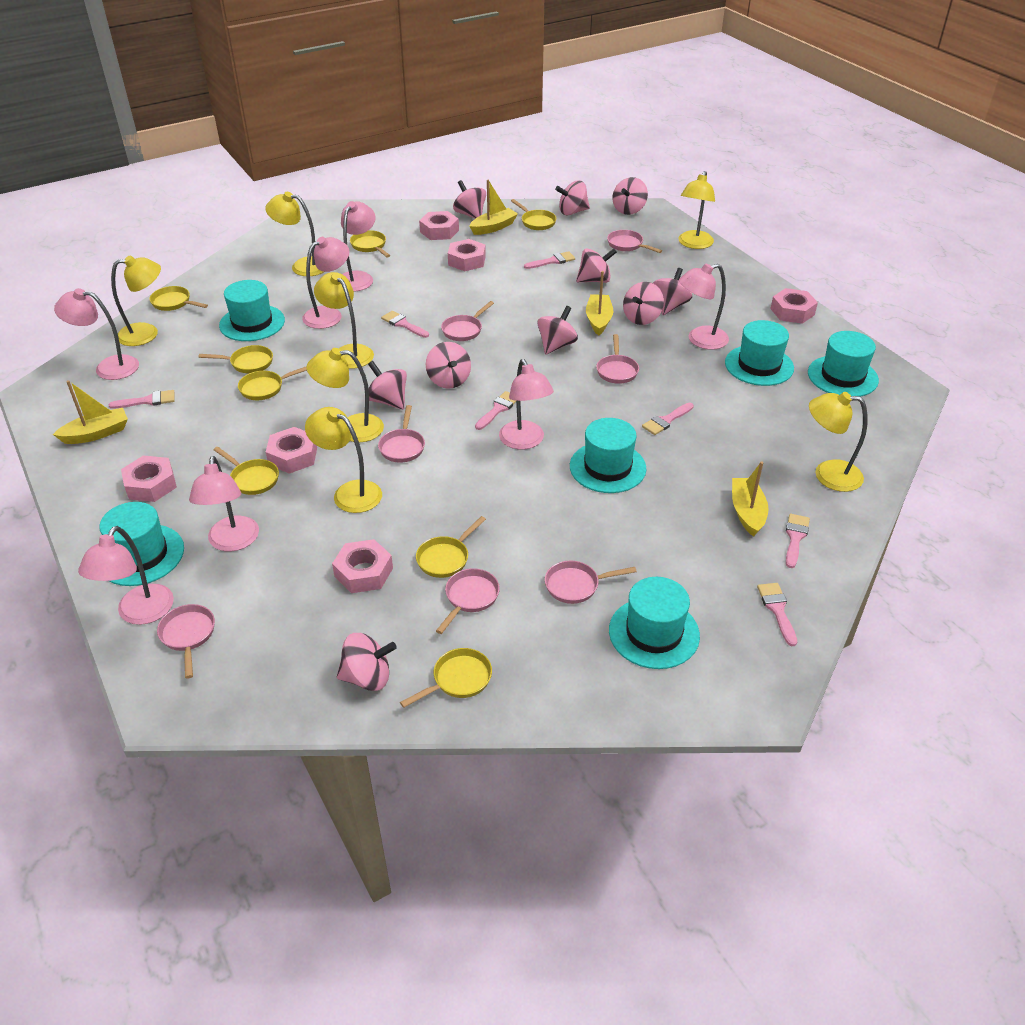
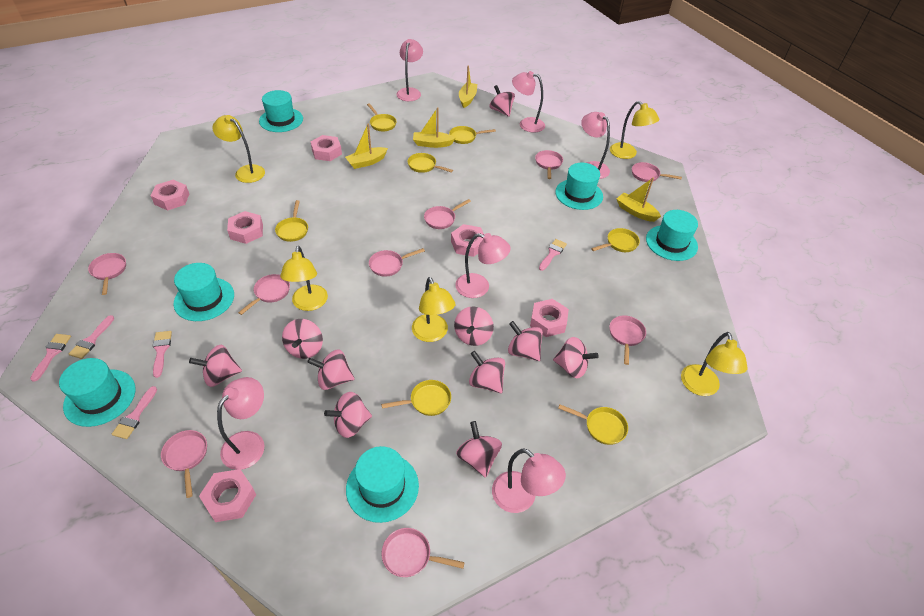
pink brush: 7 -> 5
pink lamp: 7 -> 6
pink pan: 7 -> 9
yellow lamp: 7 -> 5
yellow pan: 8 -> 7

